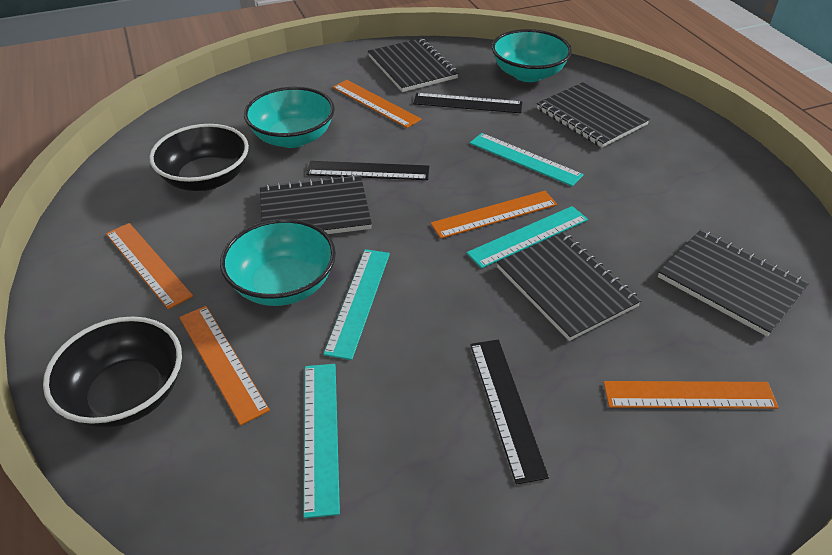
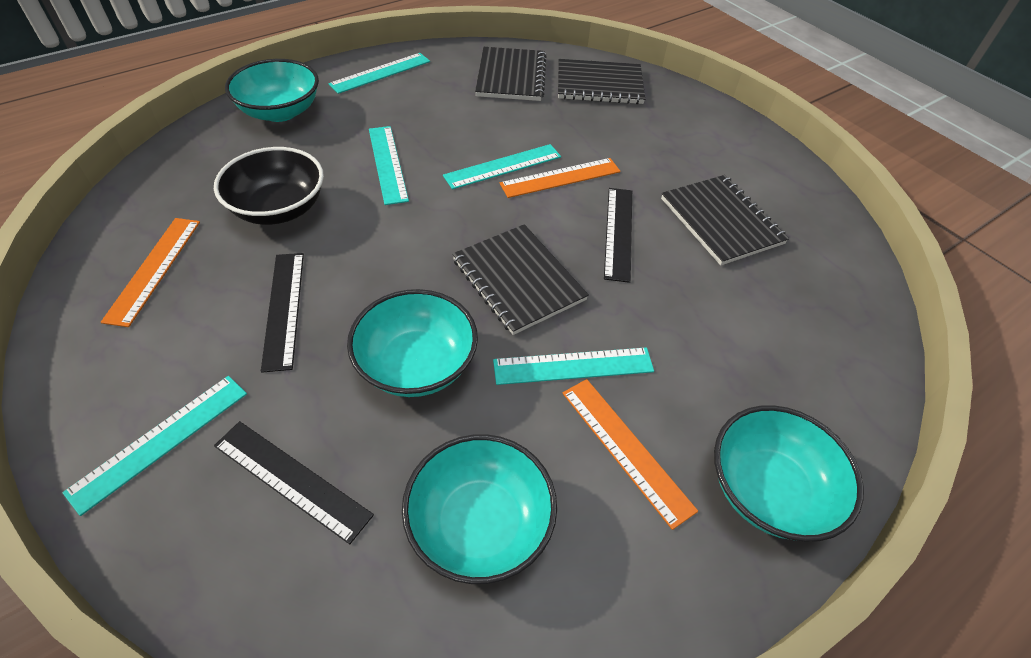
black bowl: 2 -> 1
black notebook: 5 -> 4
orange ruler: 5 -> 3
turquoise bowl: 3 -> 4
turquoise ruler: 4 -> 5

